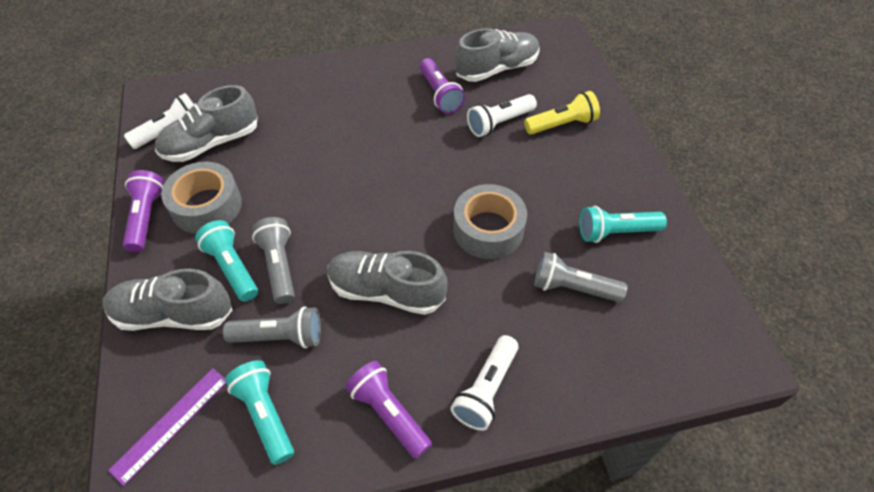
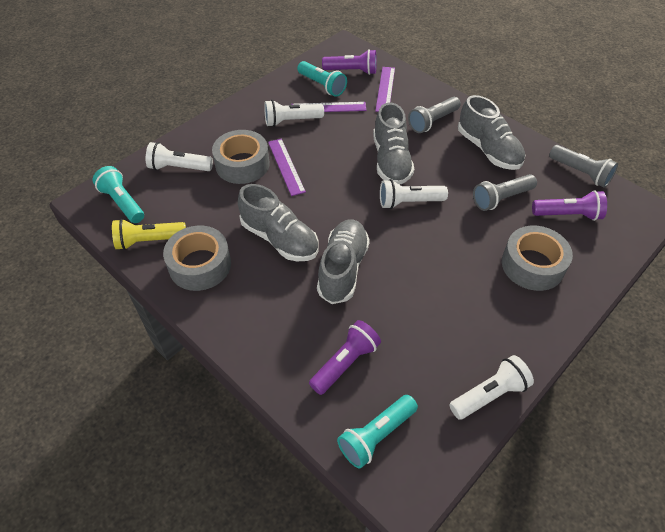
grey tape: 2 -> 3
purple ruler: 1 -> 3
white flashlight: 3 -> 4

